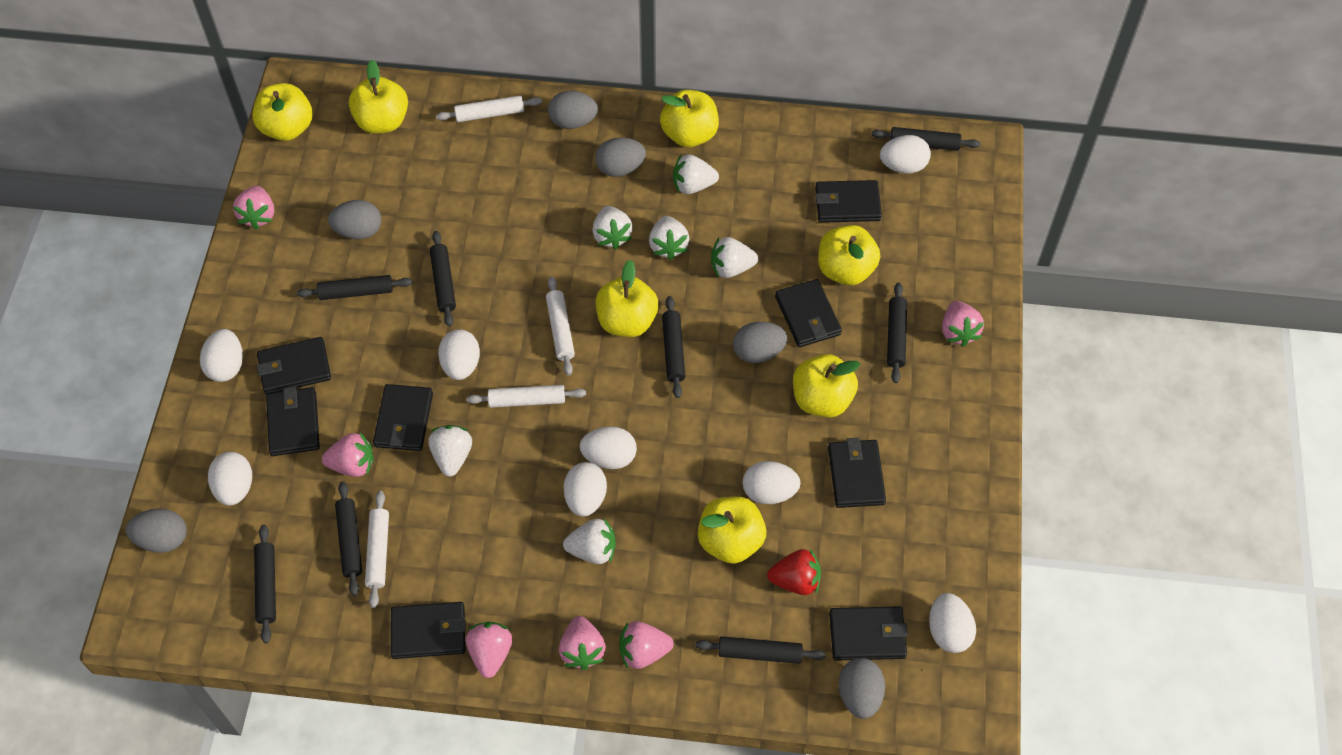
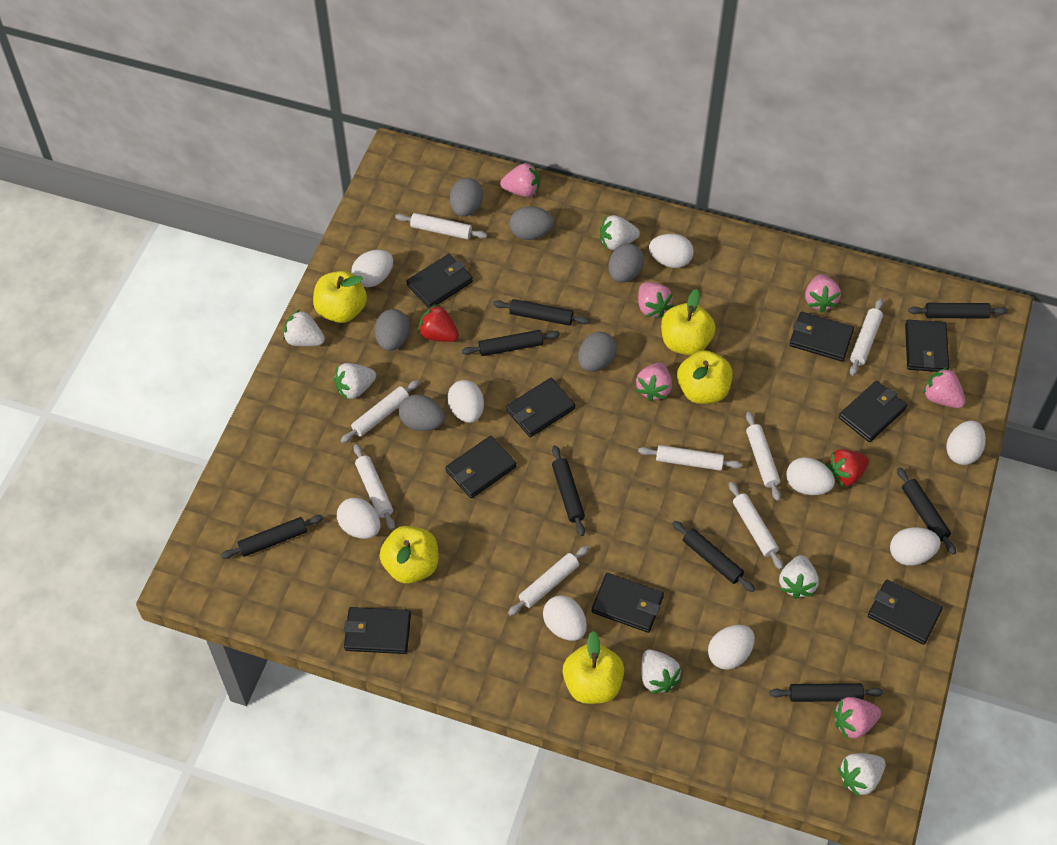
black wallet: 8 -> 9
red strawberry: 1 -> 2
white egg: 8 -> 9
white rolling pin: 4 -> 8
yellow apple: 7 -> 5

